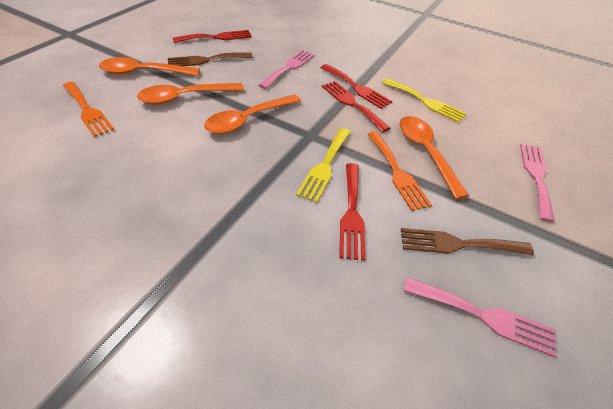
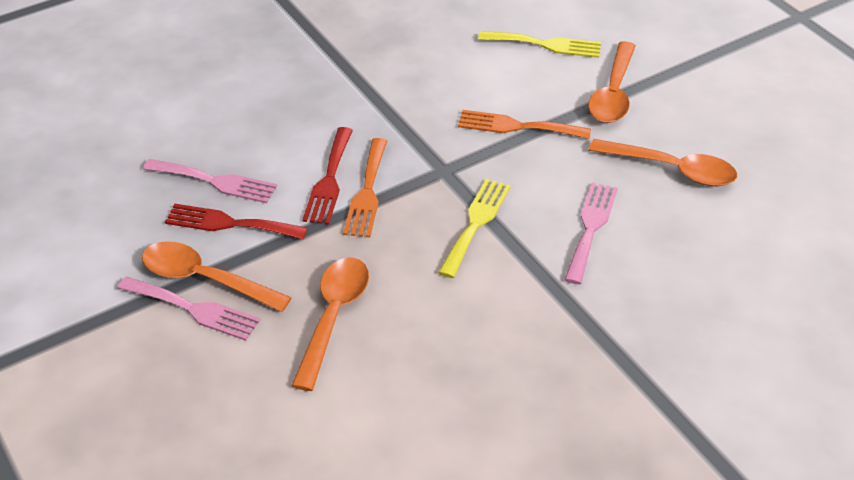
brown fork: 2 -> 0
red fork: 4 -> 2

